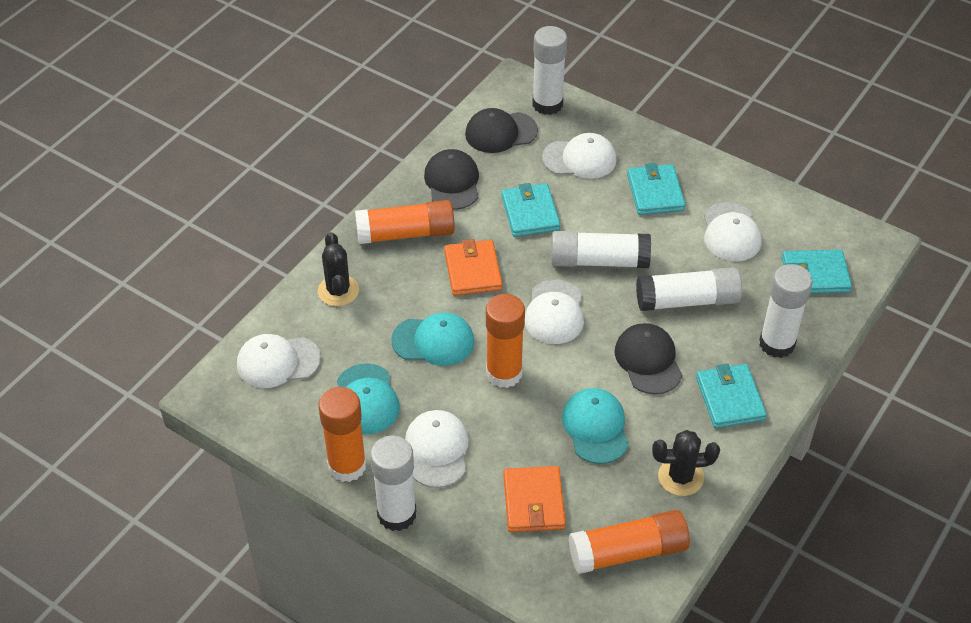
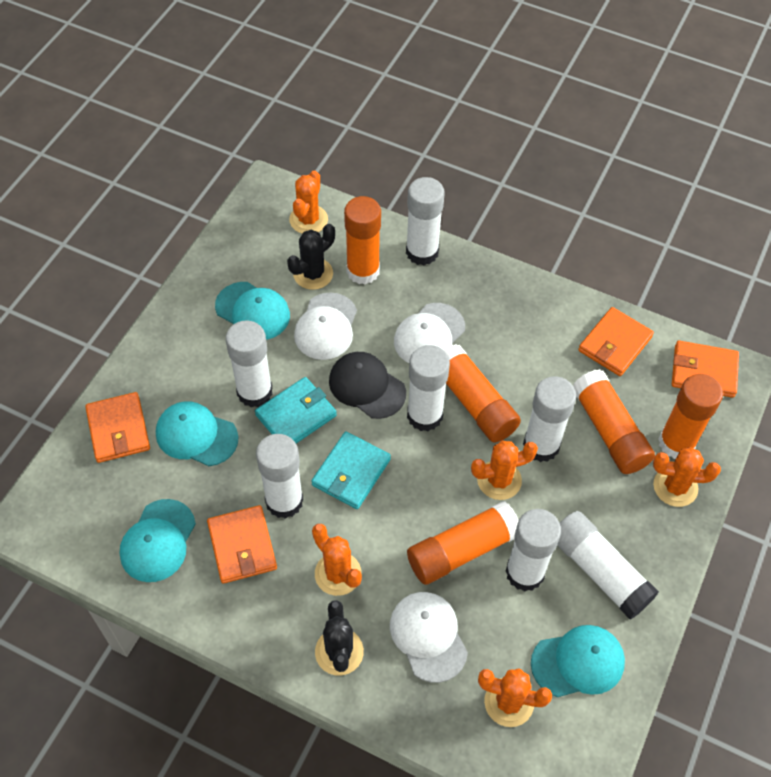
black cap: 3 -> 1
orange cactus: 0 -> 5
orange glue stick: 4 -> 5
orange wallet: 2 -> 4
turquoise cap: 3 -> 4
turquoise wallet: 4 -> 2
white cap: 5 -> 3
white glue stick: 5 -> 7

